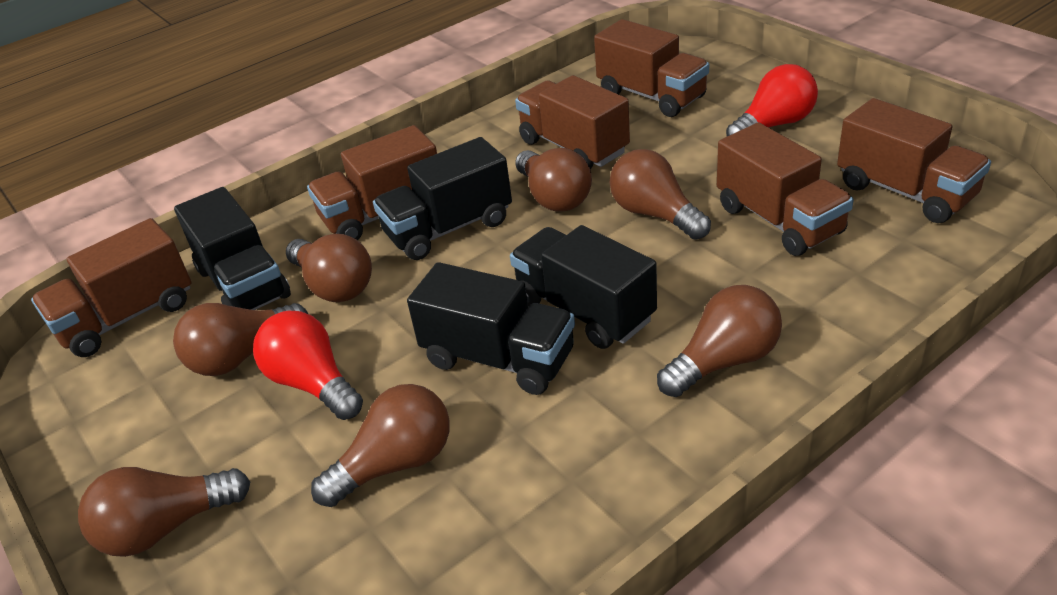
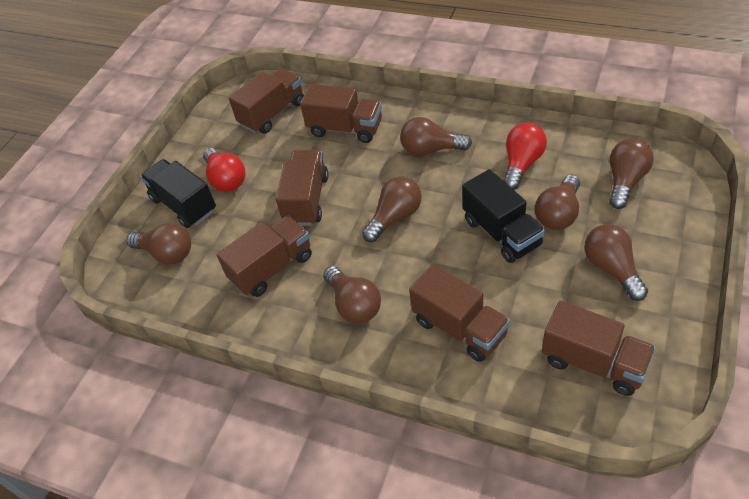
black truck: 4 -> 2

